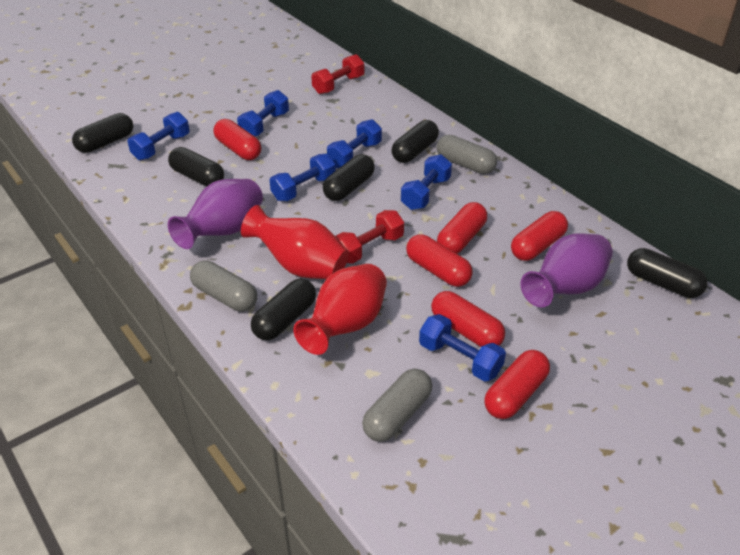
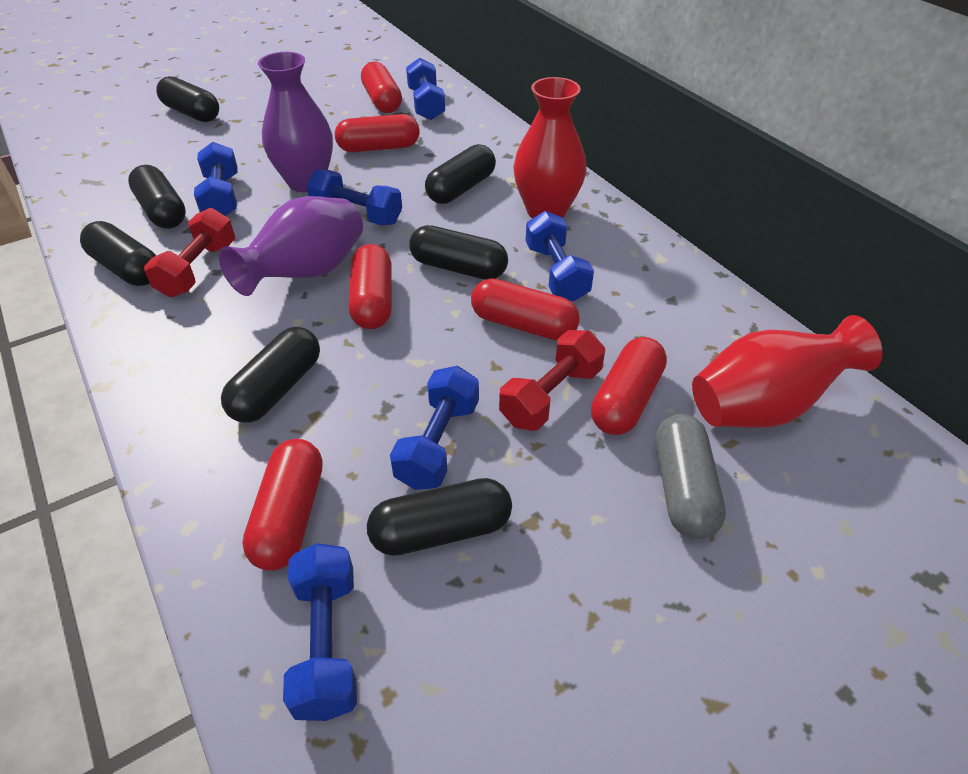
black capsule: 6 -> 7
grey capsule: 3 -> 1

